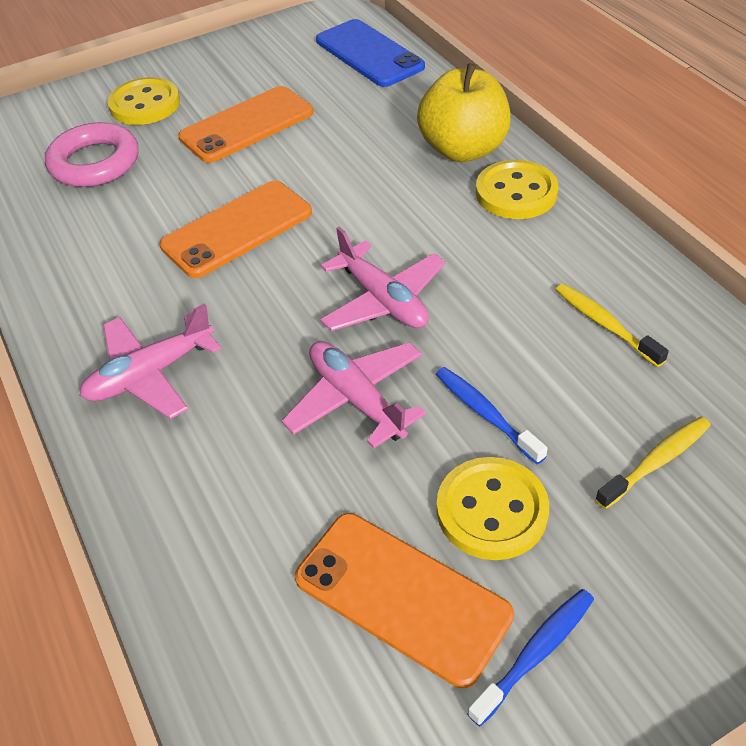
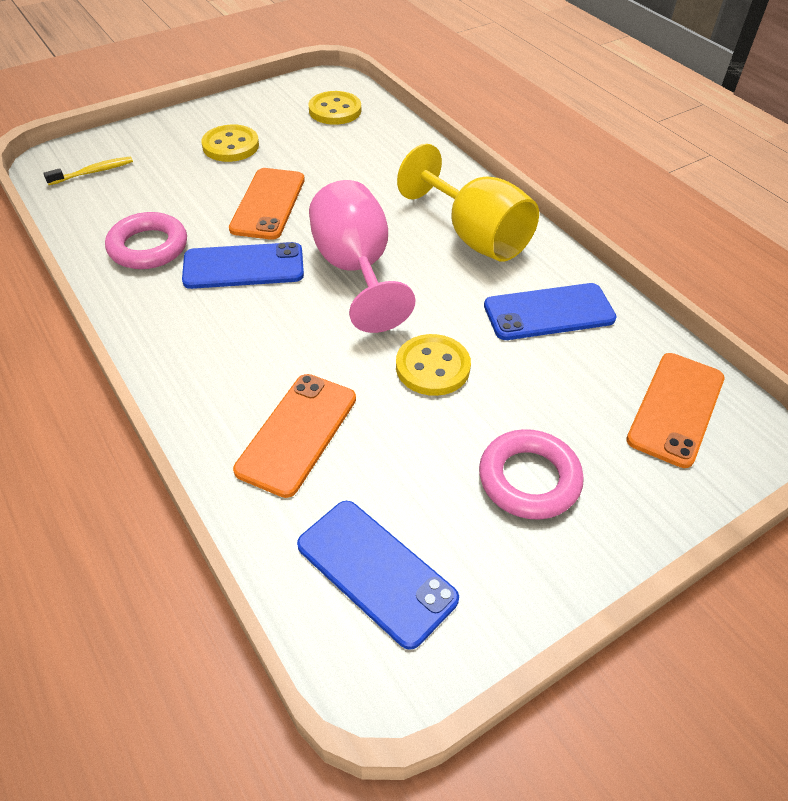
blue phone: 1 -> 3
blue toothbrush: 2 -> 0
pink goblet: 0 -> 1
pink plane: 3 -> 0
pink ring: 1 -> 2
yellow apple: 1 -> 0
yellow goblet: 0 -> 1
yellow toothbrush: 2 -> 1

